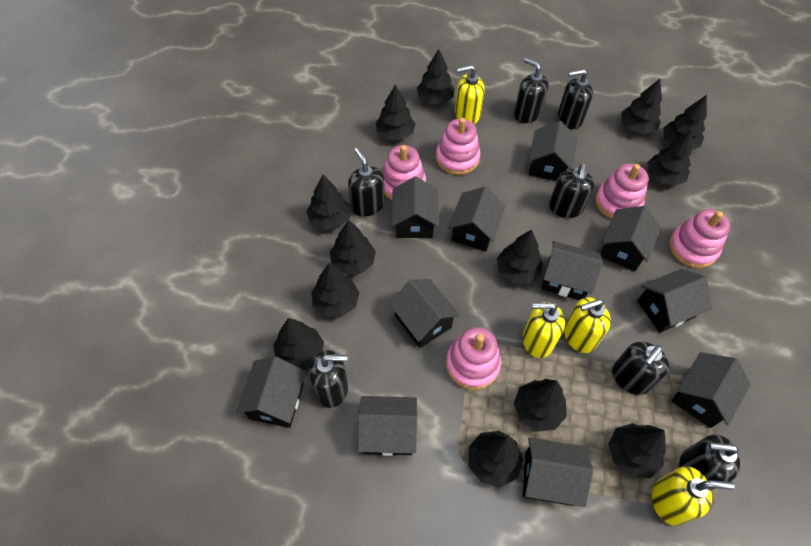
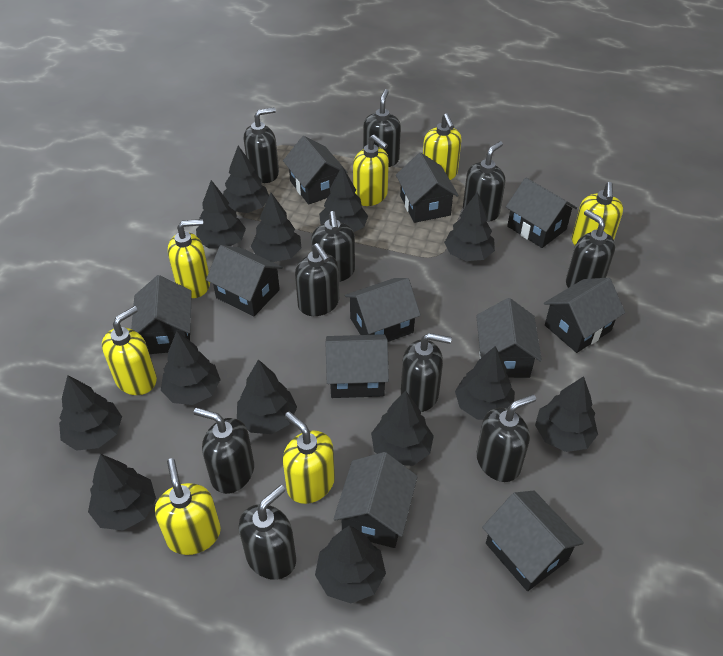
black soap dispenser: 7 -> 10
pink stacking toy: 5 -> 0
yellow soap dispenser: 4 -> 7

